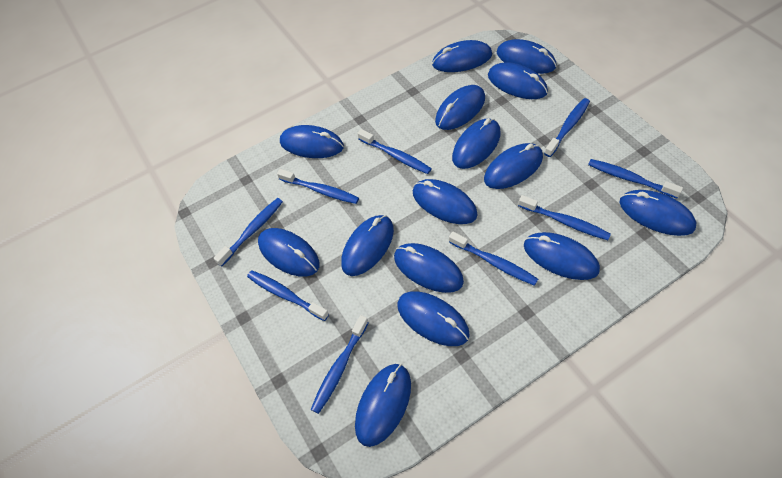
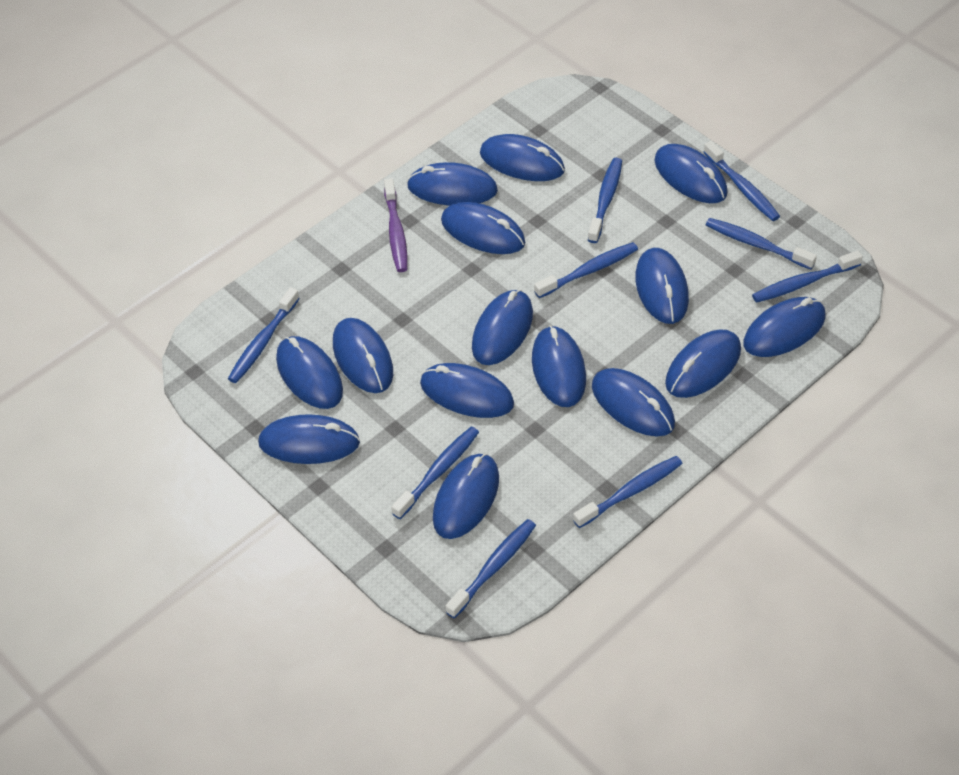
purple toothbrush: 0 -> 1

